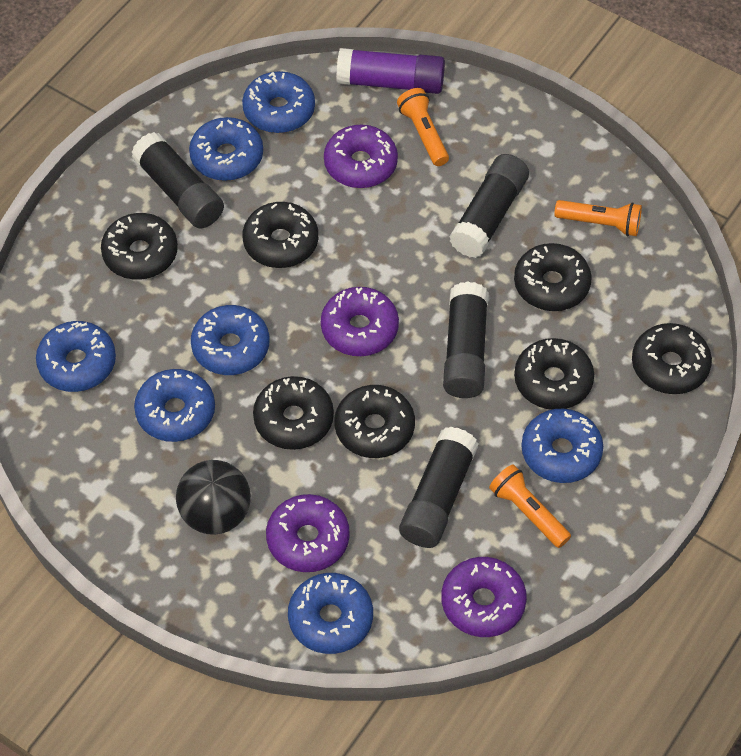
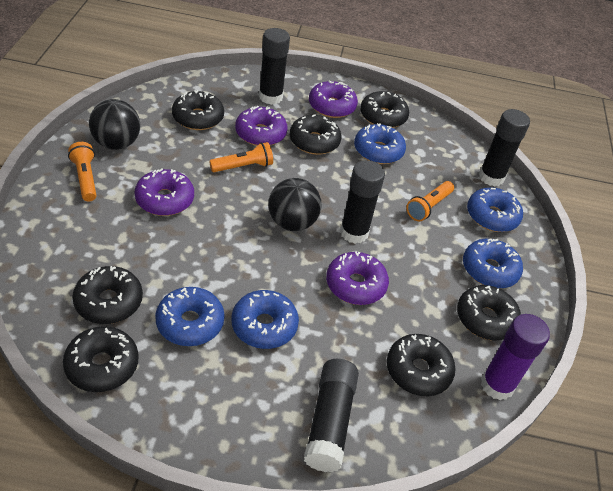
black ball: 1 -> 2
blue donut: 7 -> 5

